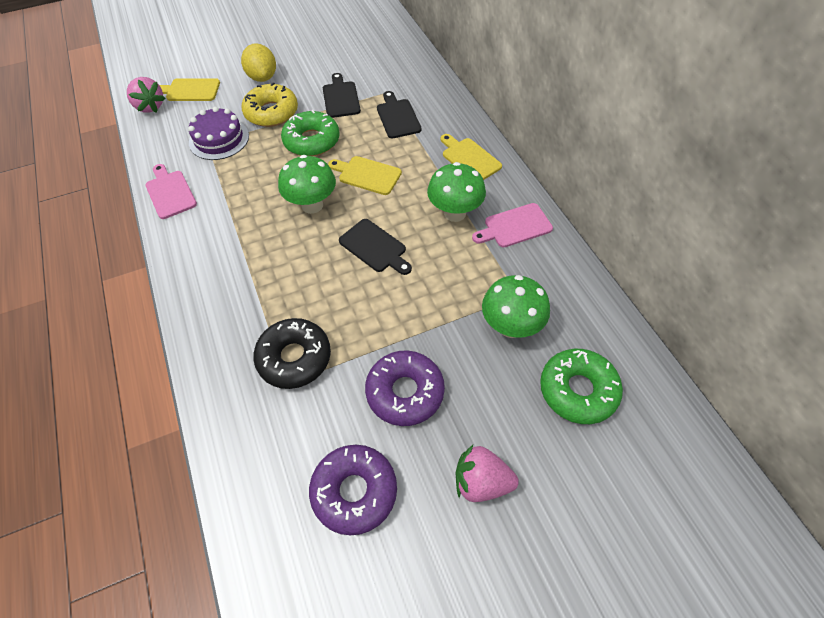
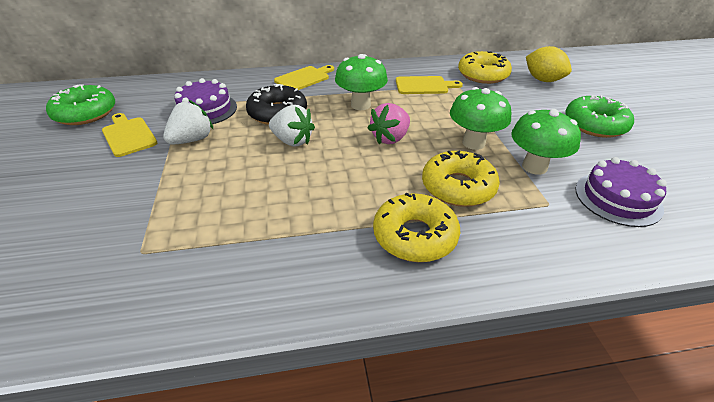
black cutting board: 3 -> 0
pink cutting board: 2 -> 0
pink strawberry: 2 -> 1
purple cake: 1 -> 2
purple donut: 2 -> 0
white strawberry: 0 -> 2
yellow donut: 1 -> 3

